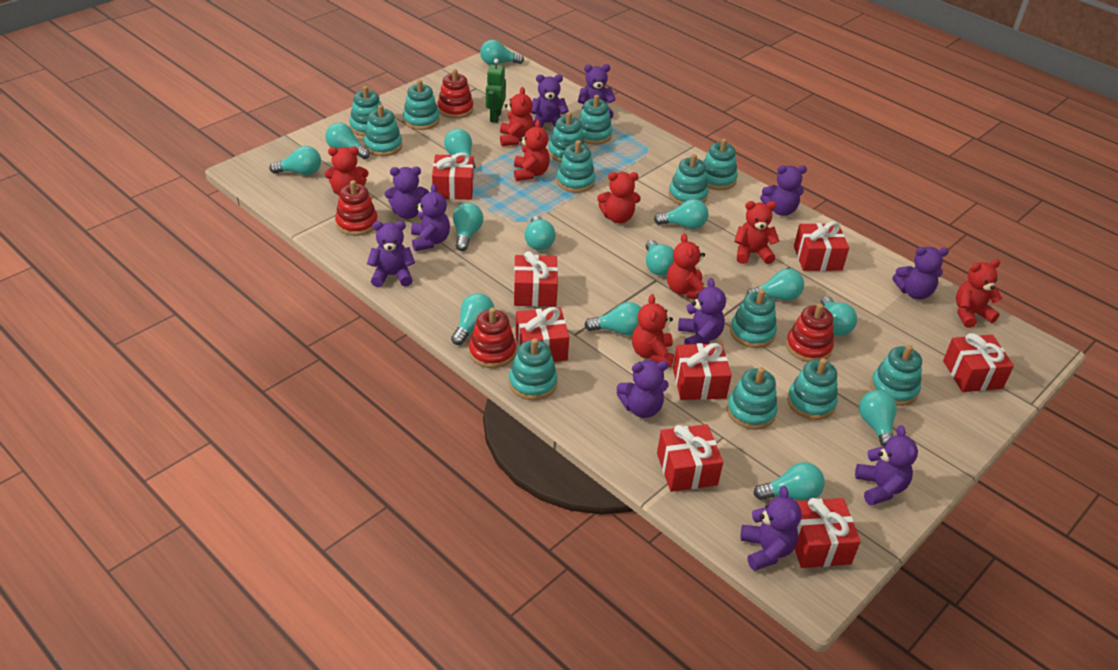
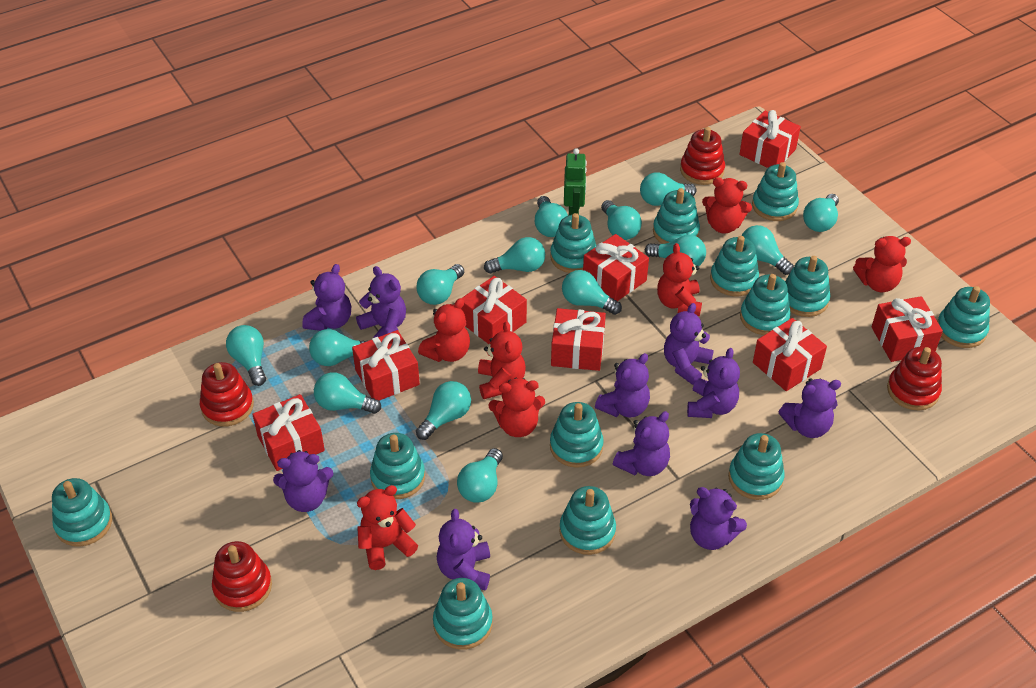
purple teddy bear: 11 -> 10
red teddy bear: 8 -> 7

